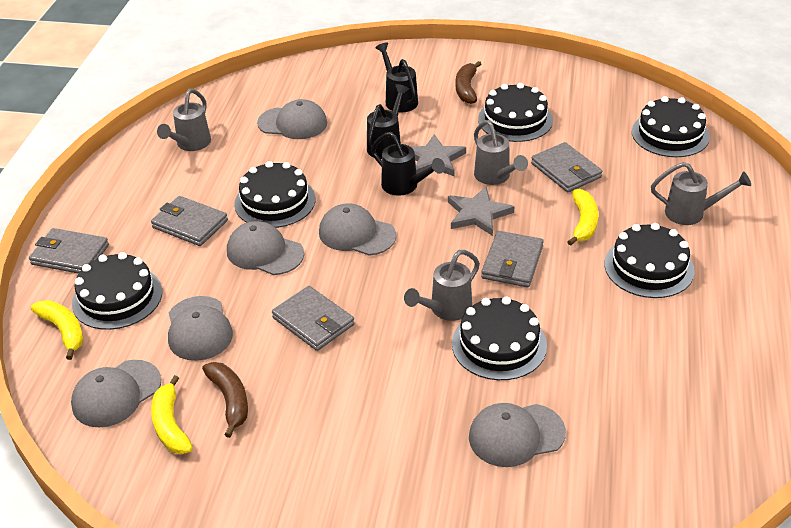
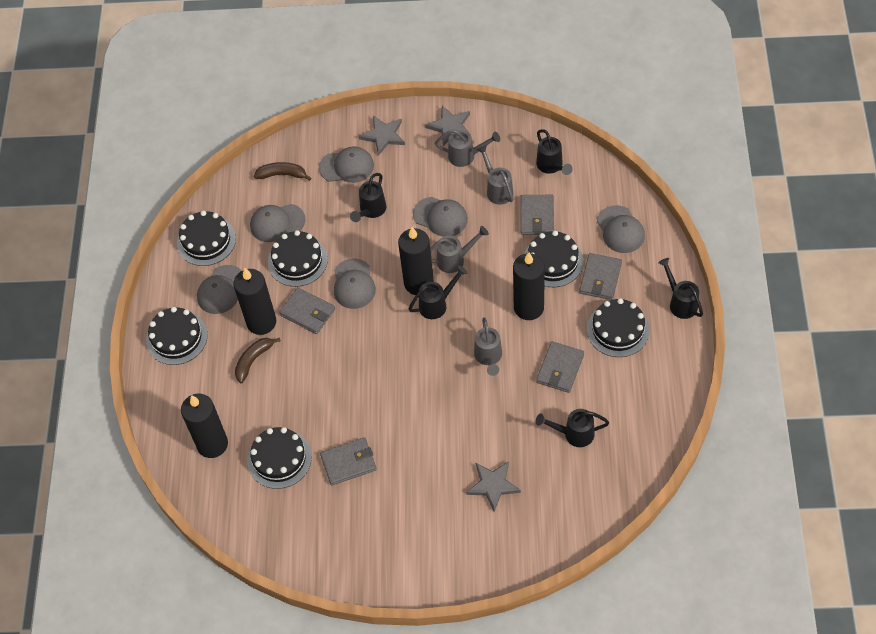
black candle: 0 -> 4
black watering can: 3 -> 5
grey star: 2 -> 3
yellow banana: 3 -> 0

